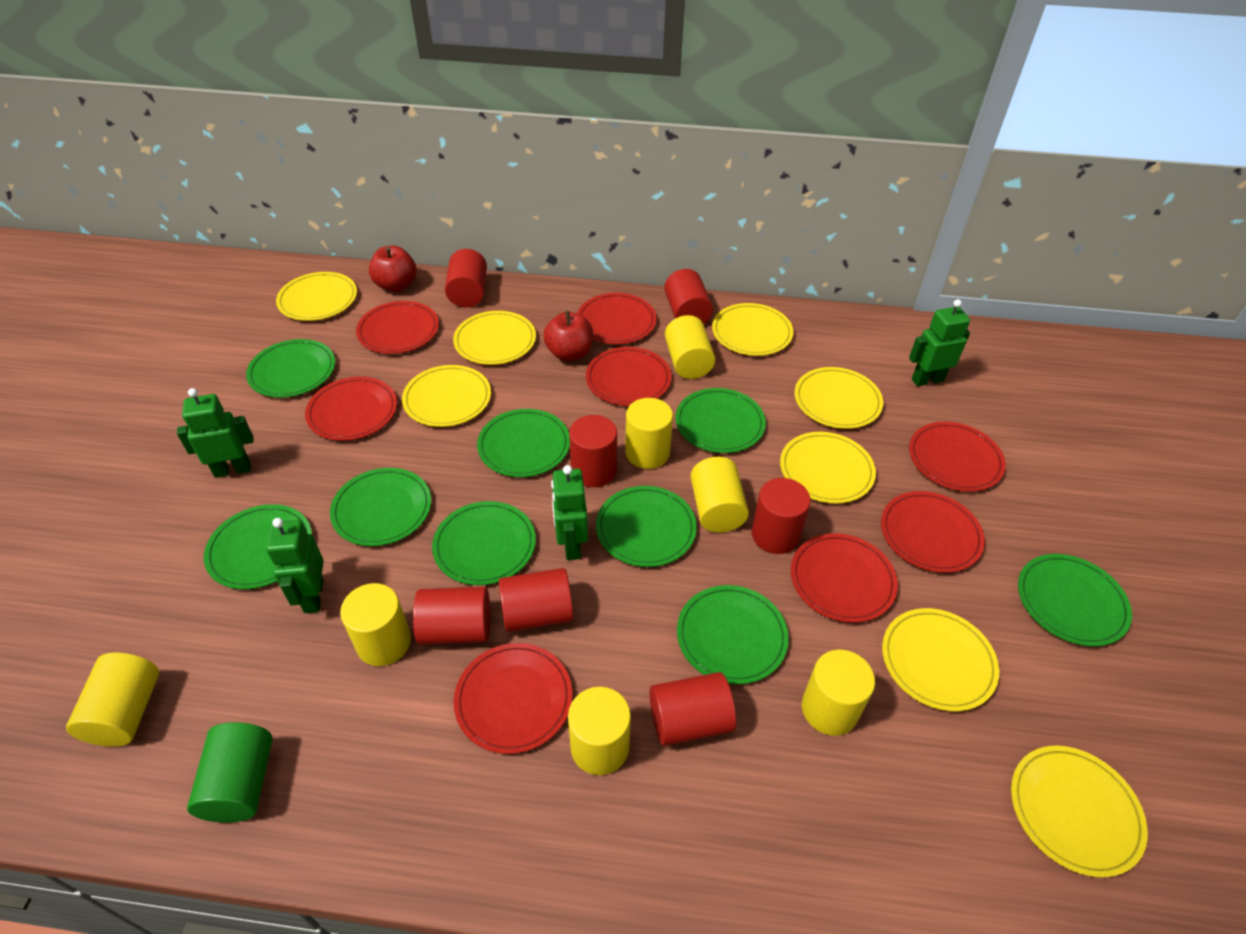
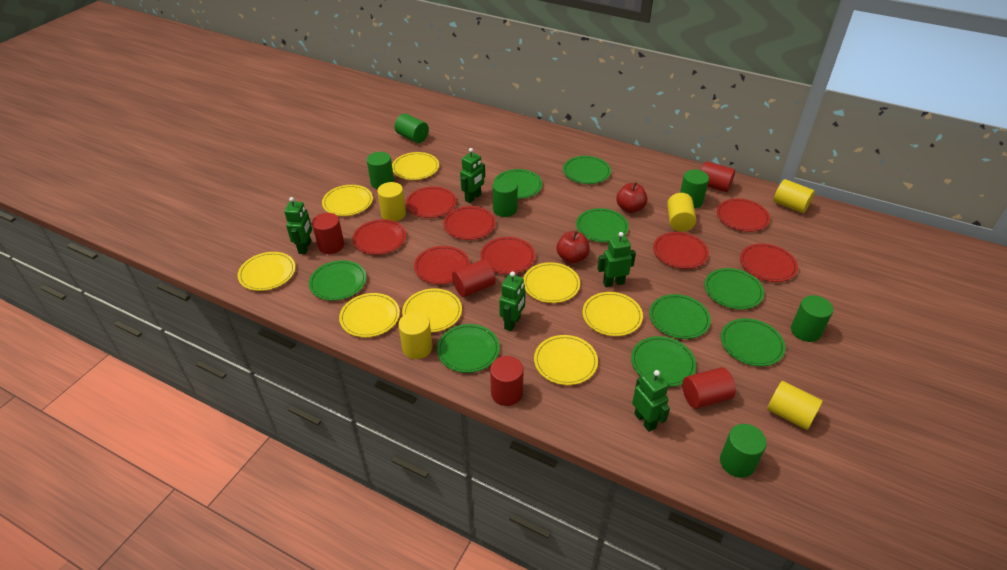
green cylinder: 1 -> 6
green robot: 4 -> 5
red cylinder: 7 -> 5
yellow cylinder: 7 -> 5

